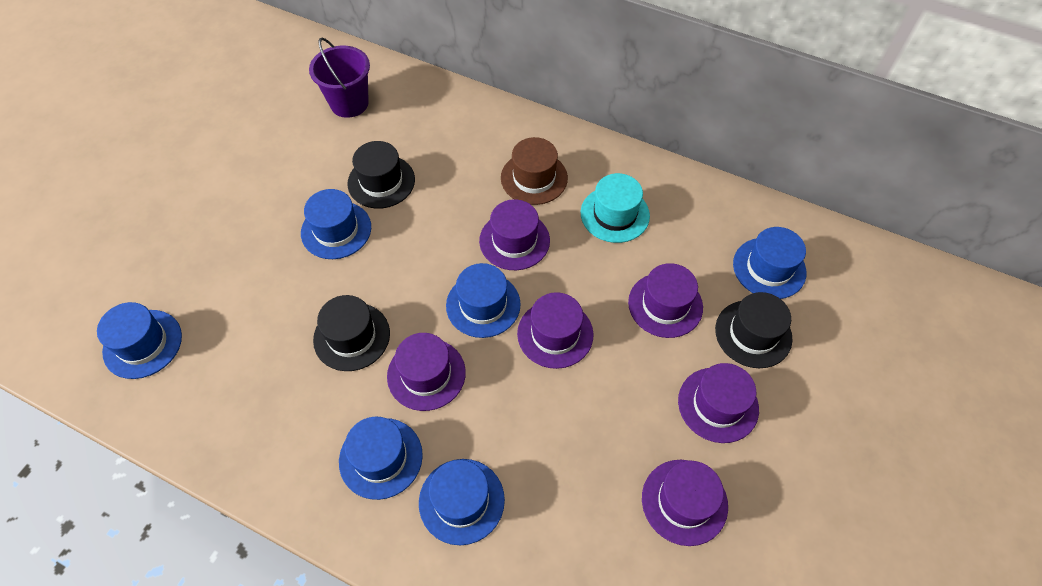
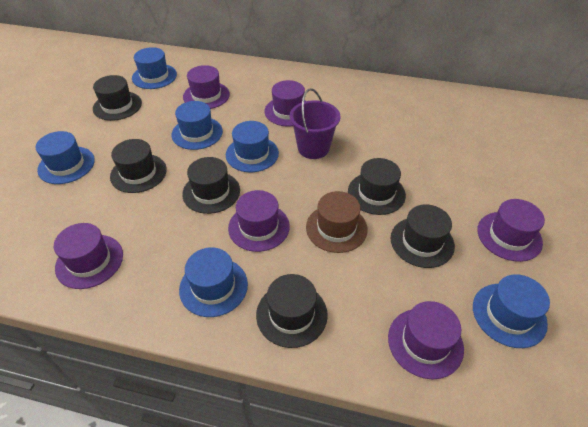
black hat: 3 -> 6
turquoise hat: 1 -> 0

